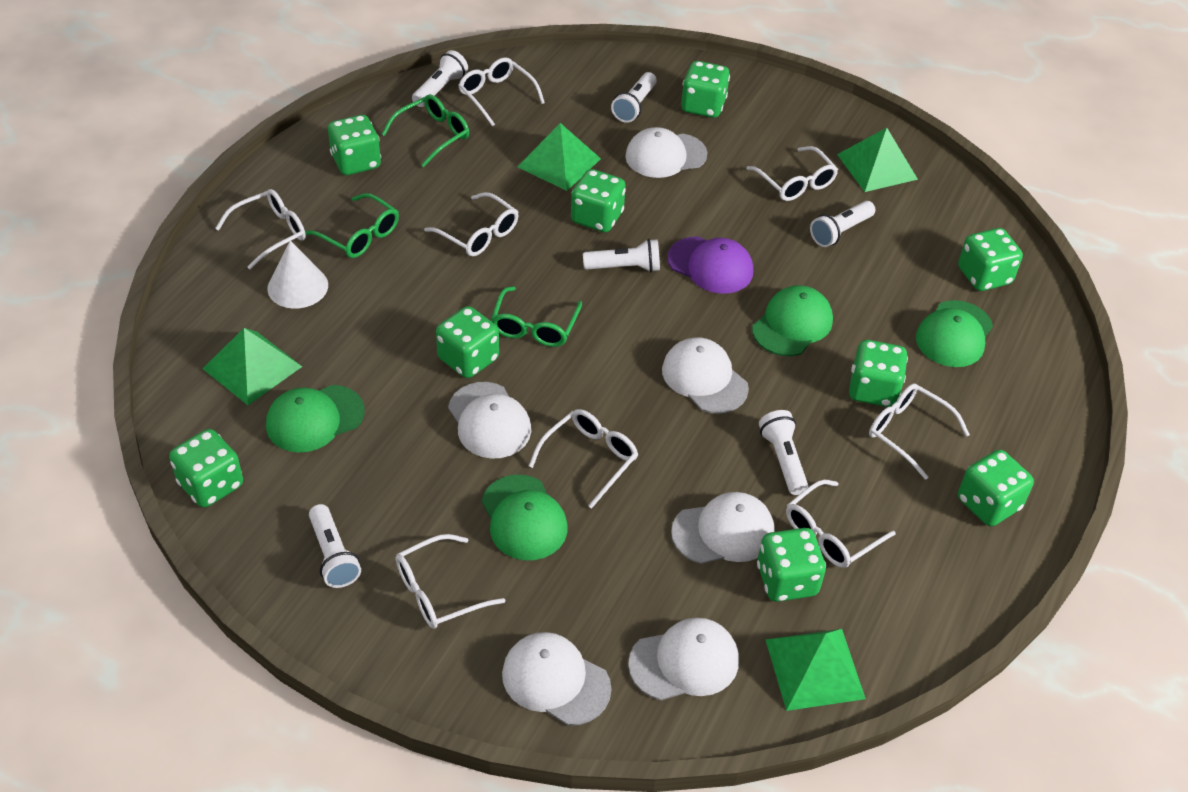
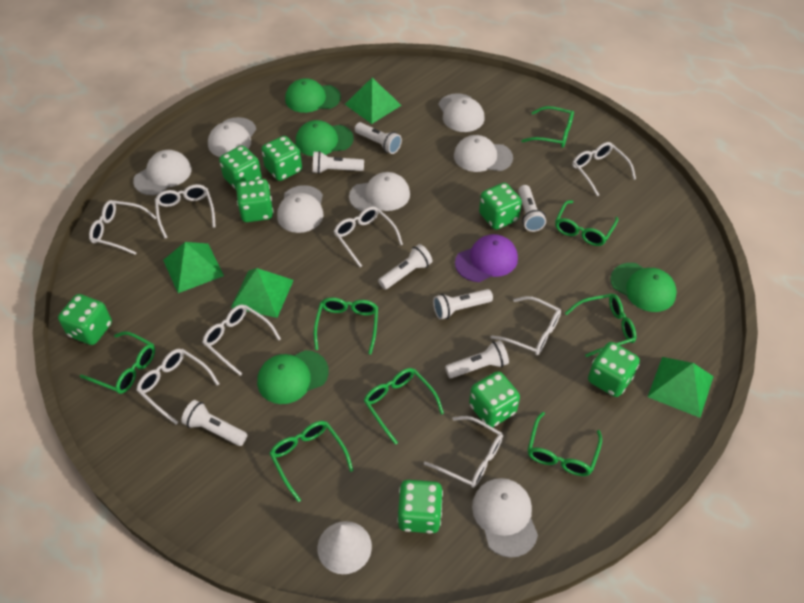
green dice: 9 -> 8
green glasses: 3 -> 8
white cap: 6 -> 7
white flashlight: 6 -> 7

